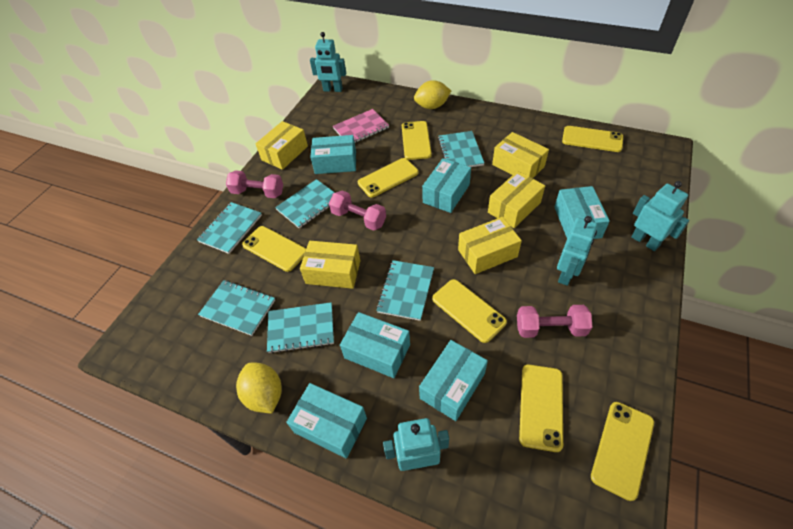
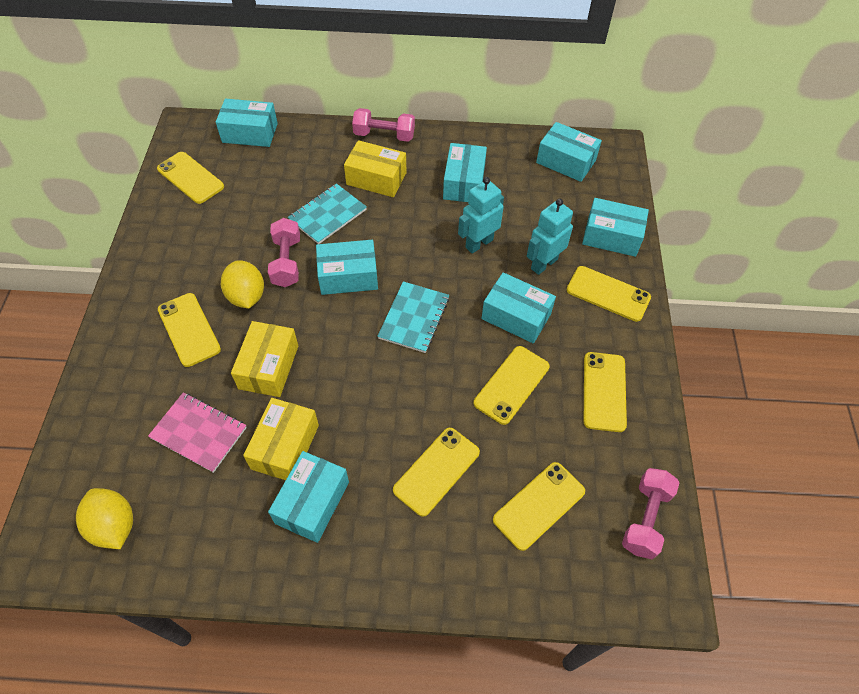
turquoise box: 6 -> 7
turquoise notebook: 6 -> 2
turquoise robot: 4 -> 2
yellow box: 5 -> 3

